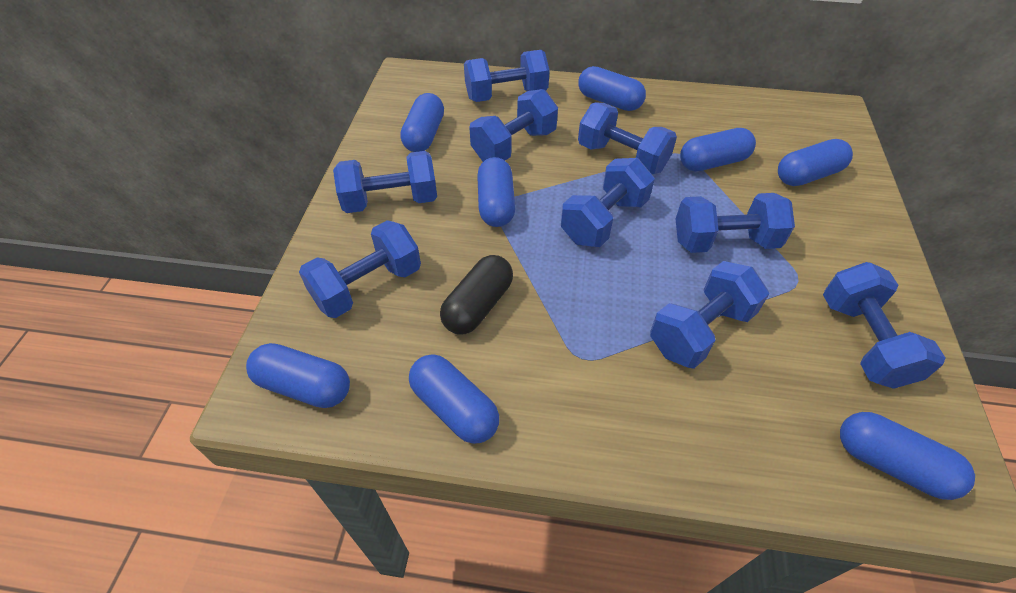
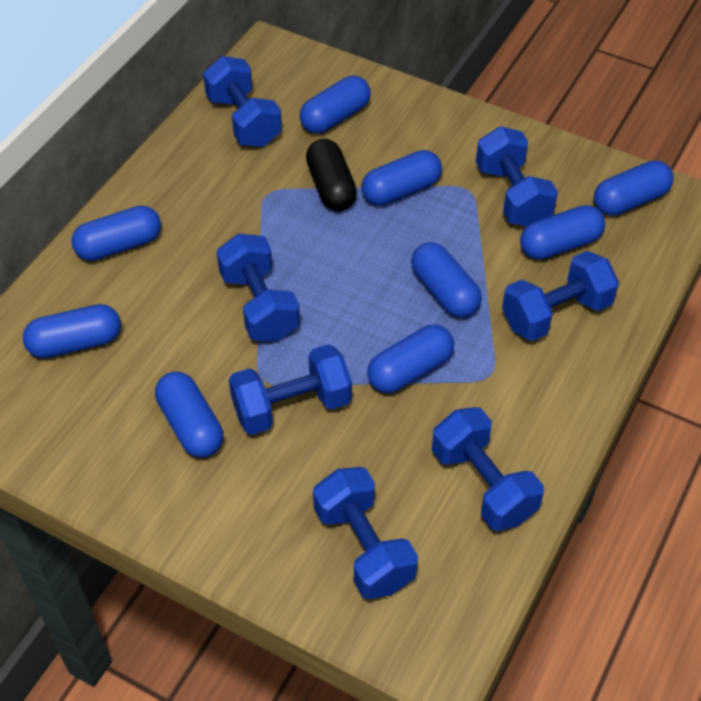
blue capsule: 8 -> 9
blue dumbbell: 9 -> 7

